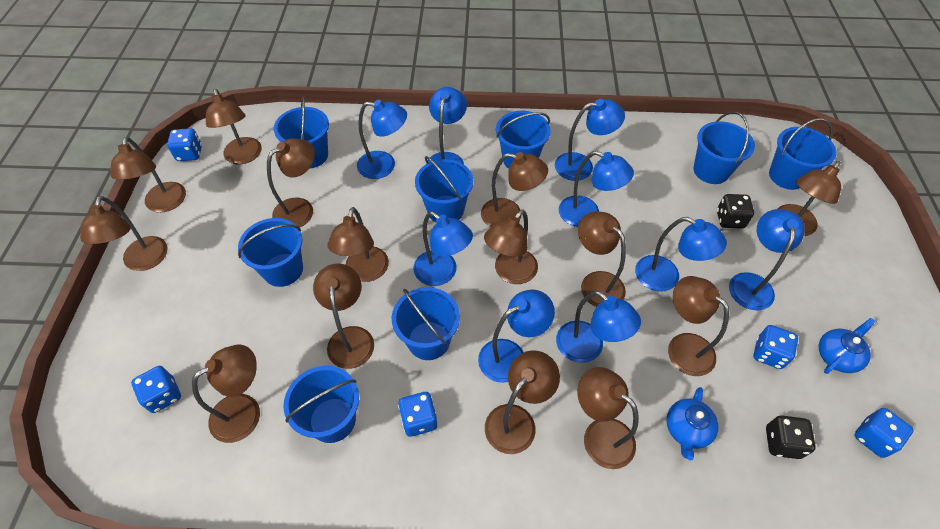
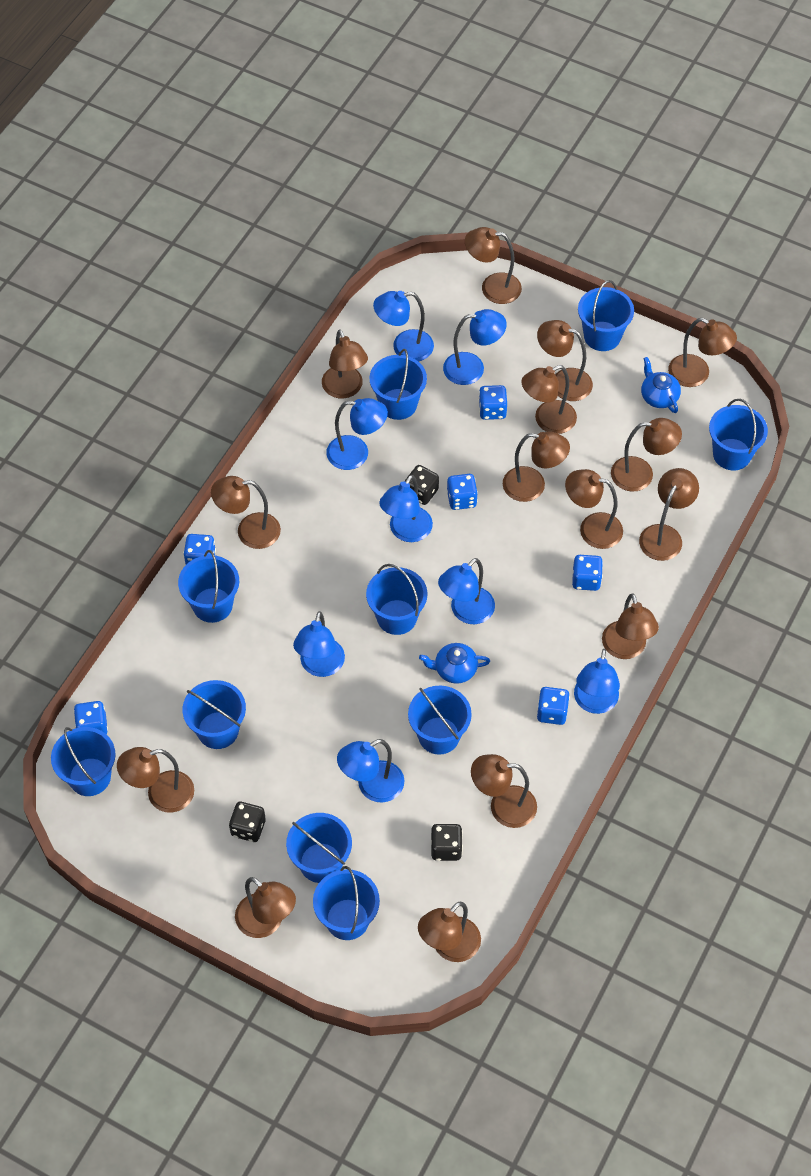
black dice: 2 -> 3
blue bucket: 8 -> 10
blue dice: 5 -> 6
blue lamp: 9 -> 8
brown lamp: 14 -> 15

